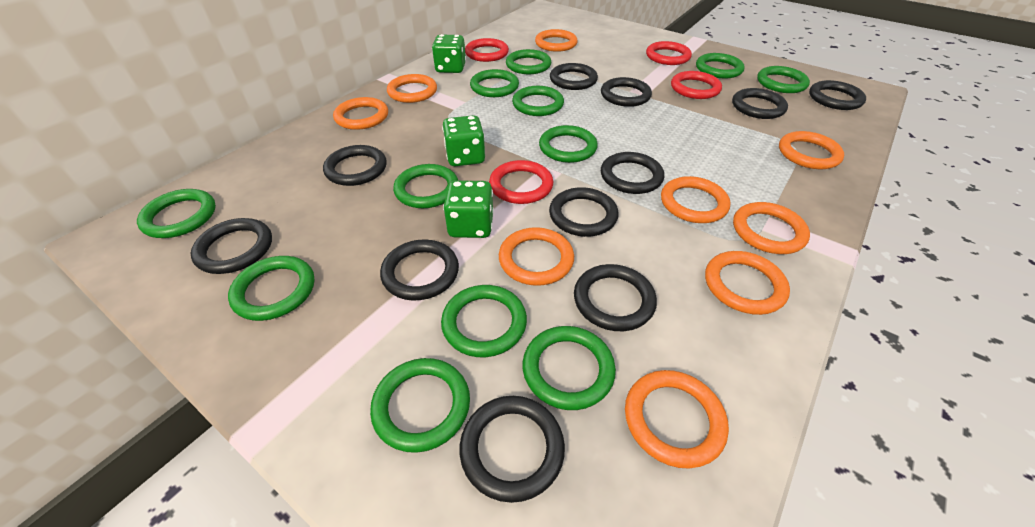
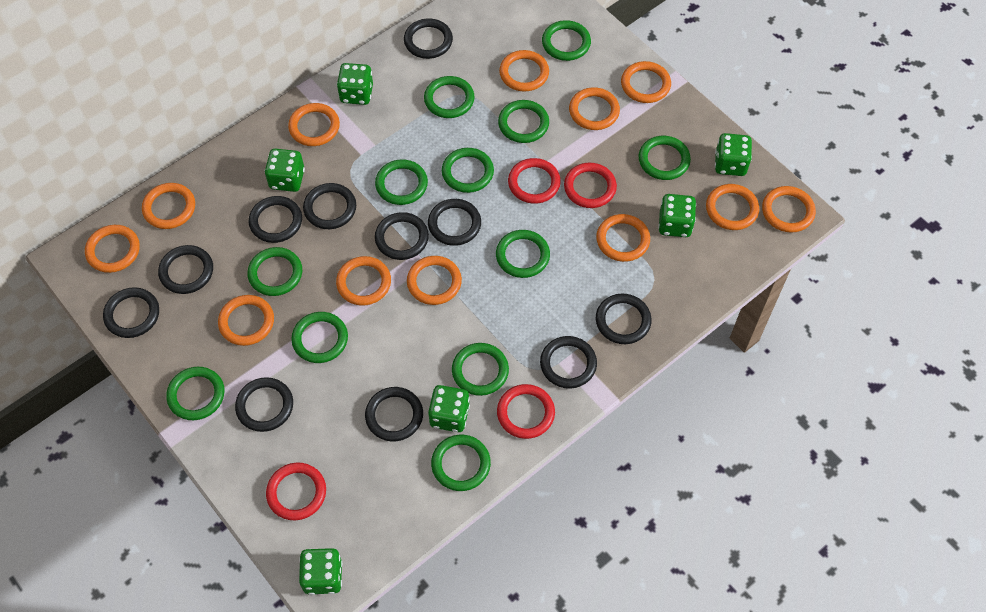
green dice: 3 -> 6
orange ring: 9 -> 12

